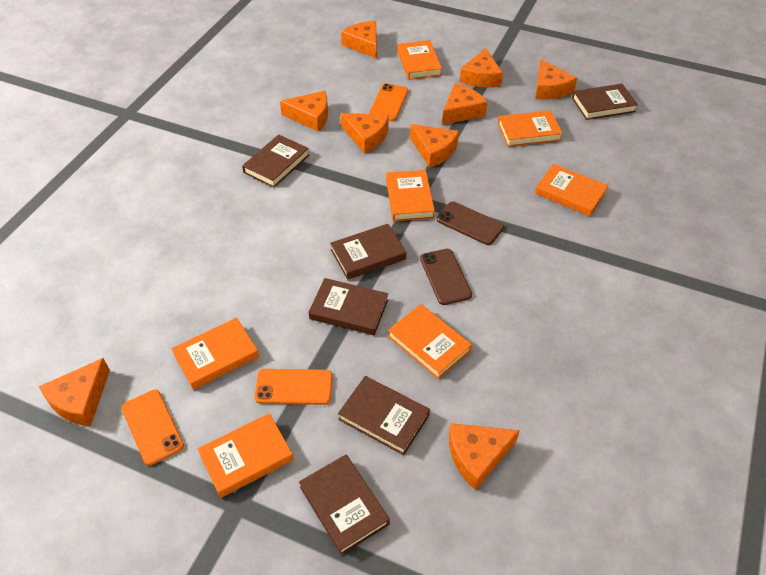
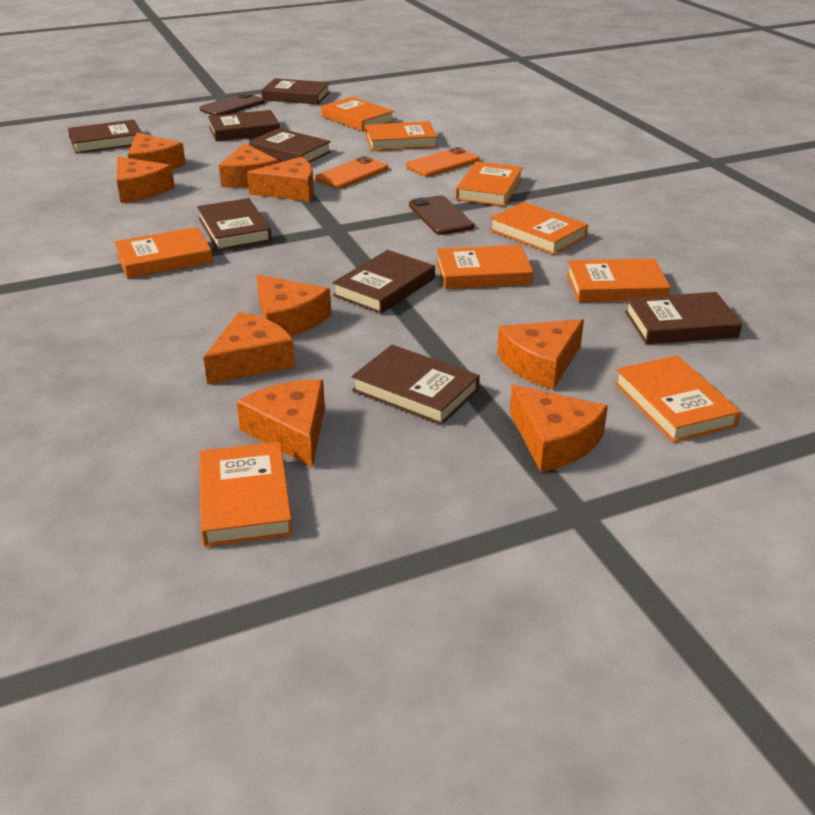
brown book: 6 -> 8
orange book: 7 -> 9
orange phone: 3 -> 2

